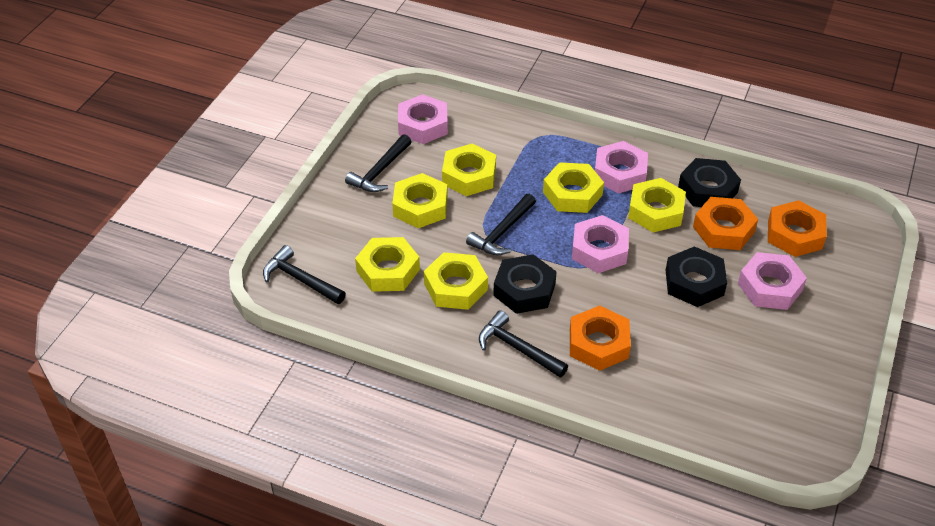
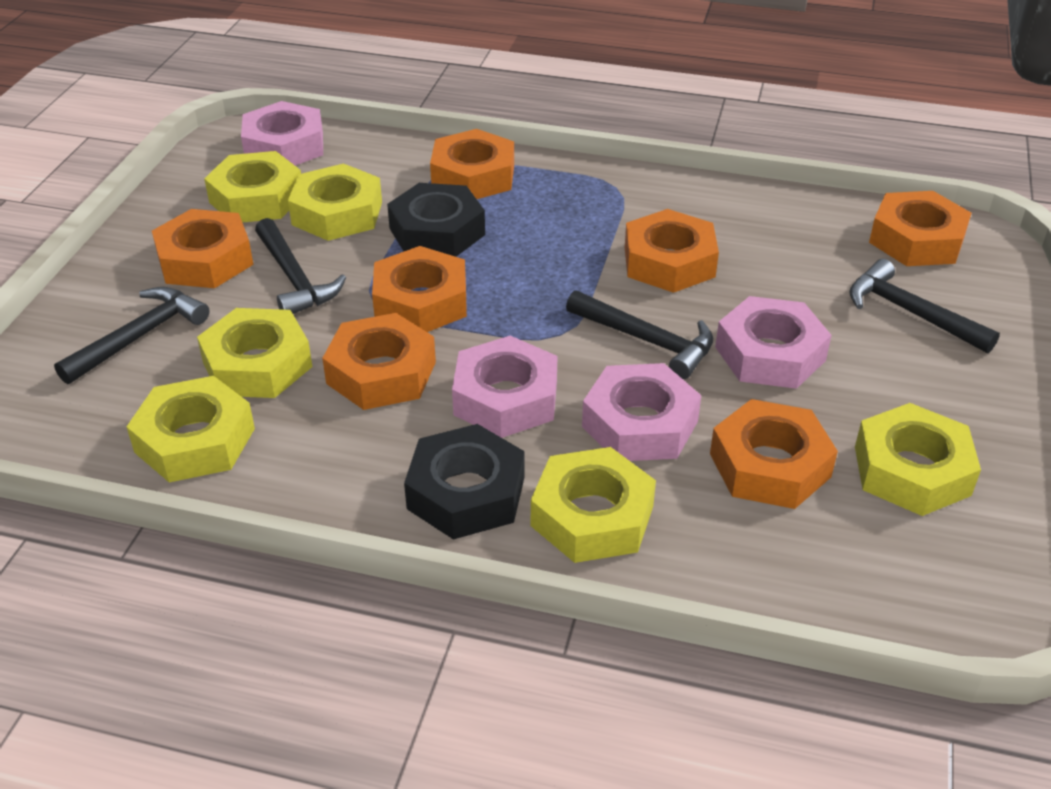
black nut: 3 -> 2
orange nut: 3 -> 7

